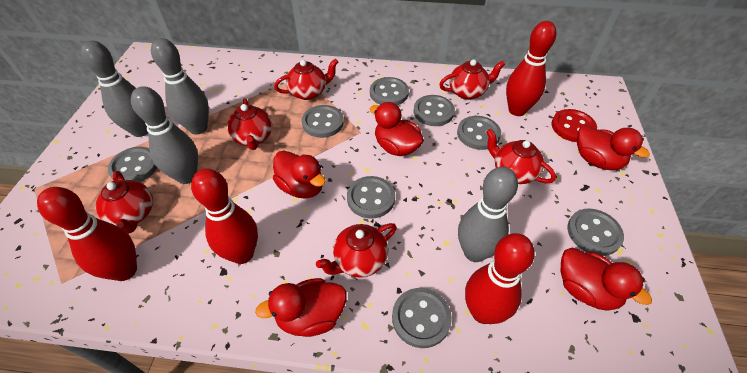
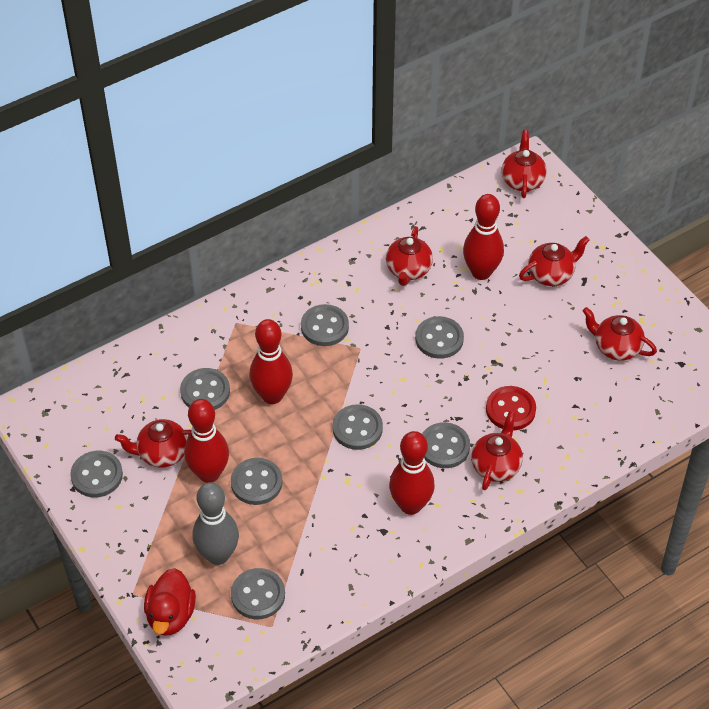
grey bowling pin: 4 -> 1
red duck: 5 -> 1

